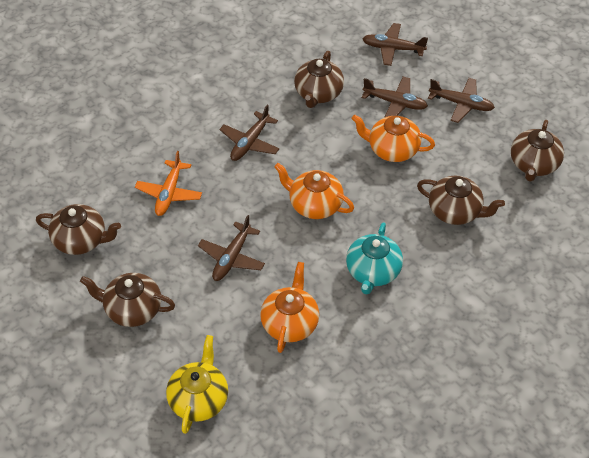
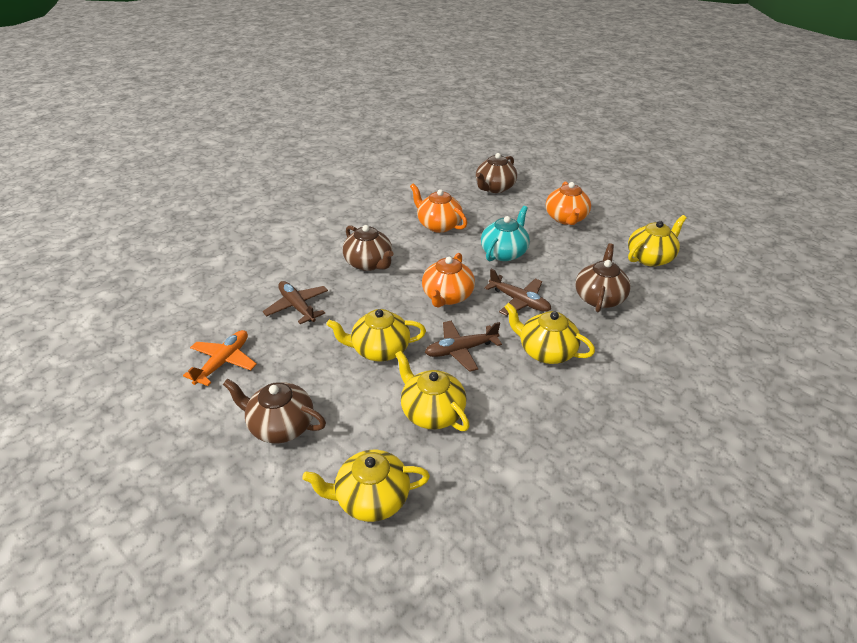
brown plane: 5 -> 3
brown teapot: 5 -> 4
yellow teapot: 1 -> 5

